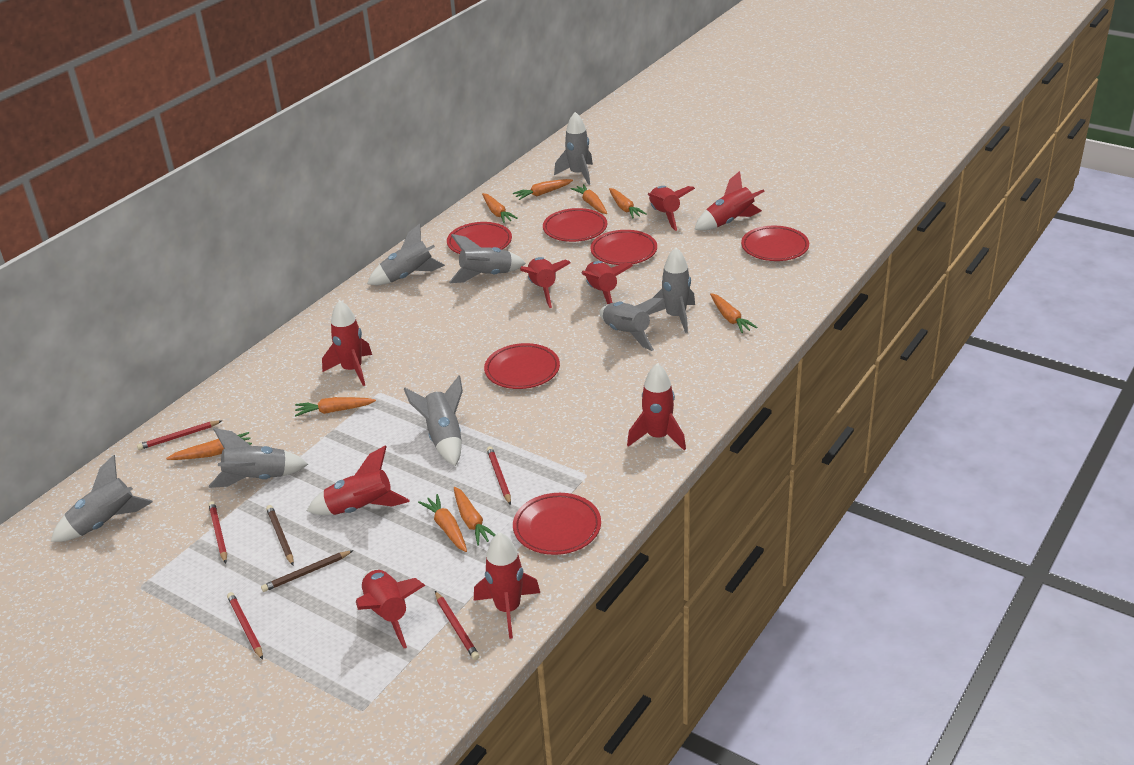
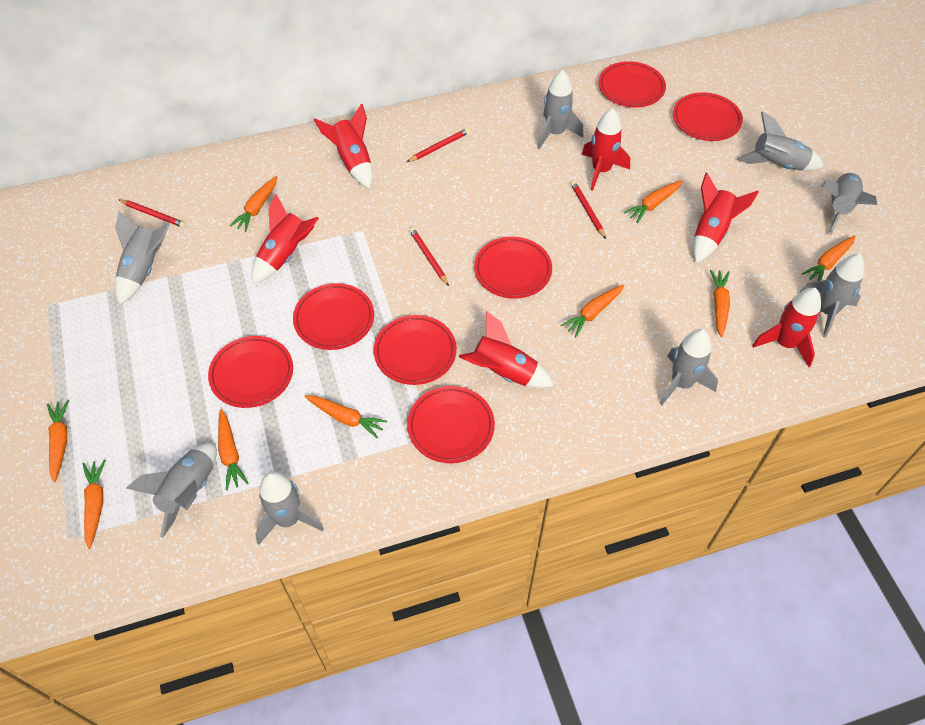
brown pencil: 2 -> 0
red pencil: 5 -> 4
red plate: 6 -> 7
red rocket: 9 -> 6

